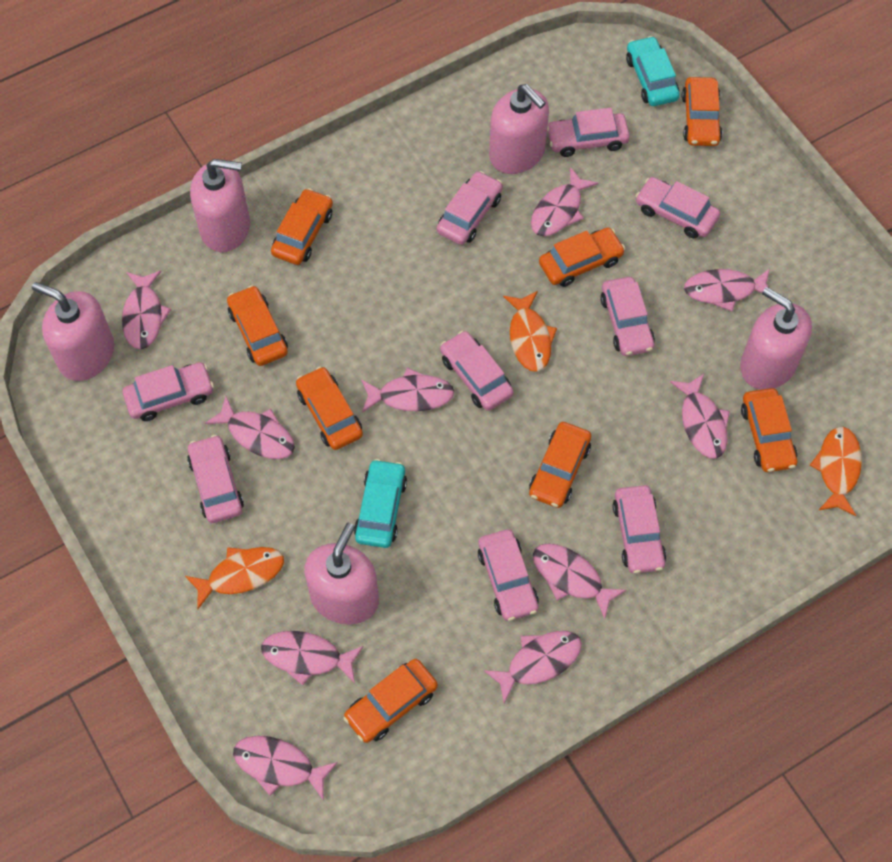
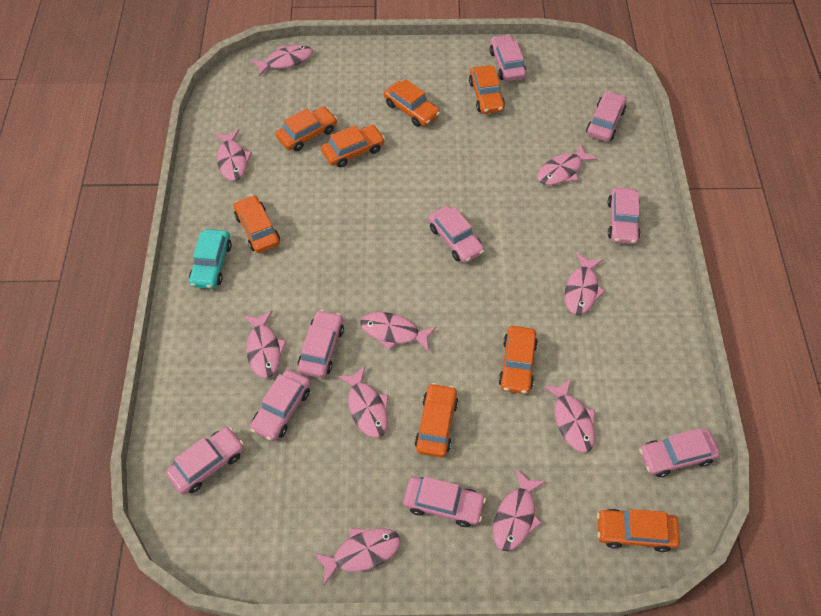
orange fish: 3 -> 0
pink soap dispenser: 5 -> 0
turquoise car: 2 -> 1

